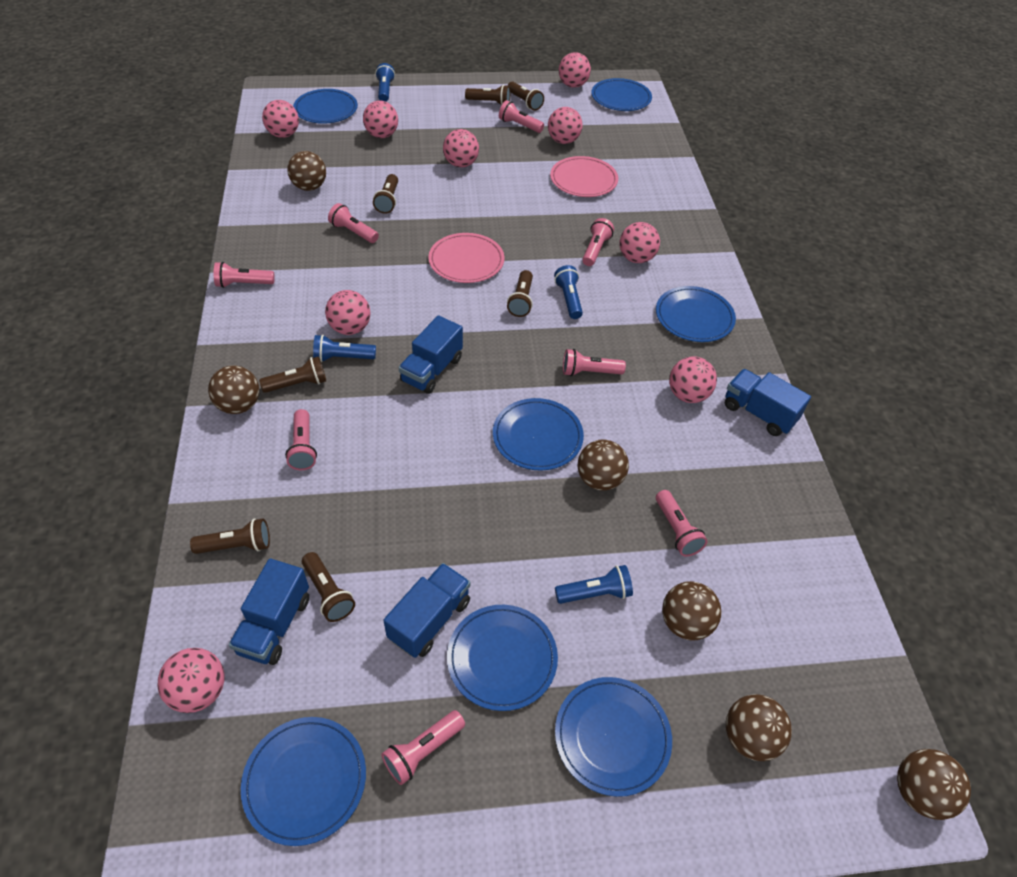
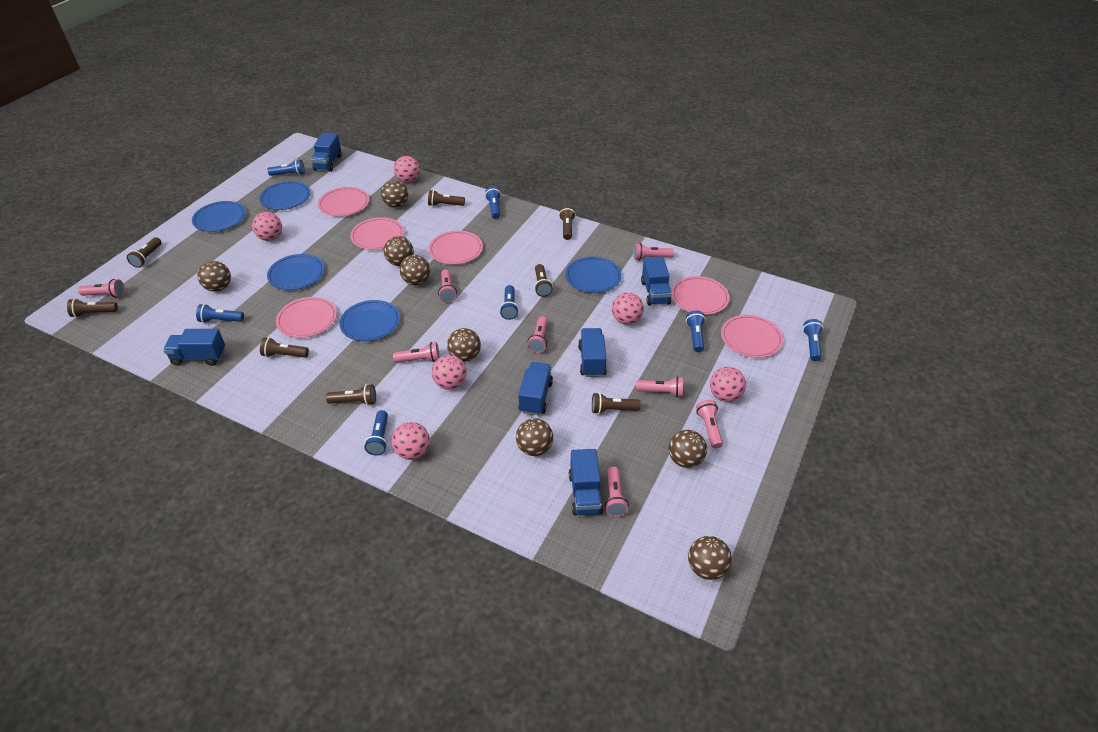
blue flashlight: 4 -> 7
blue plate: 7 -> 5
blue truck: 4 -> 6
brown ball: 6 -> 8
brown flashlight: 7 -> 8
pink ball: 9 -> 6
pink plate: 2 -> 6

